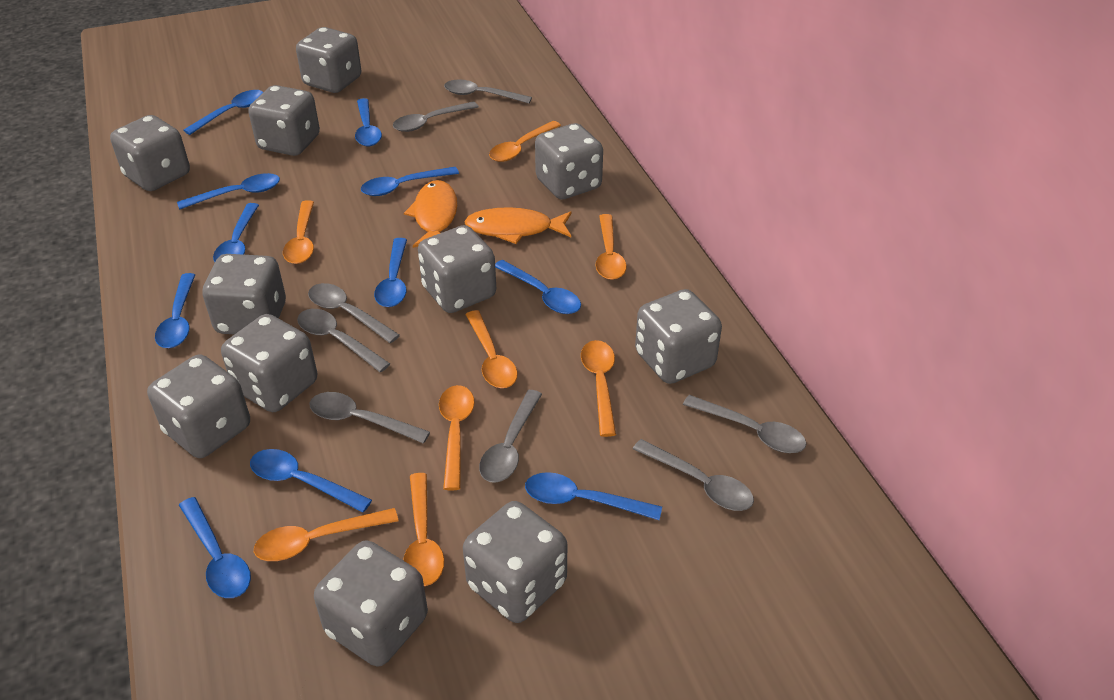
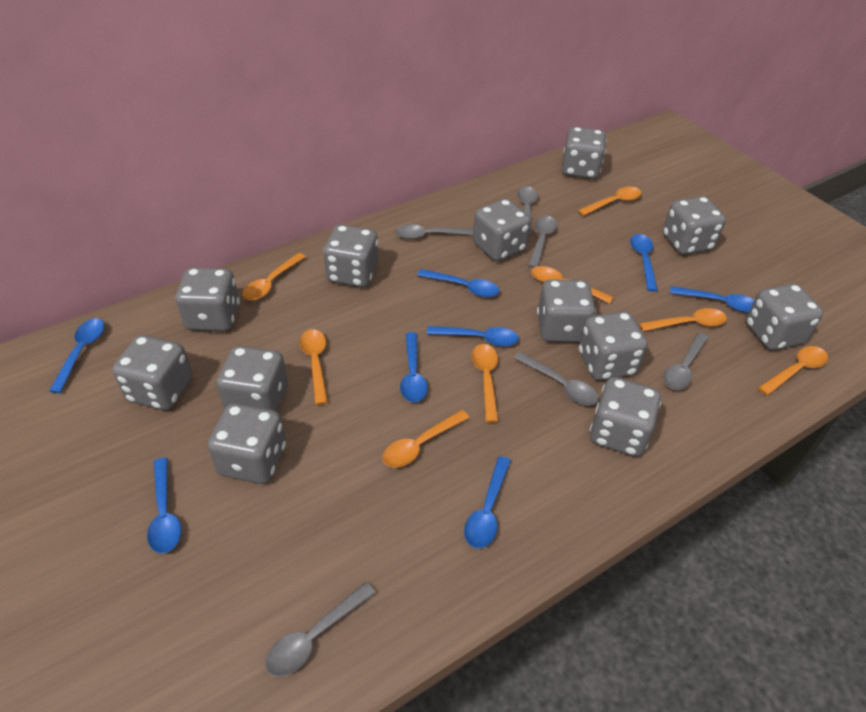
blue spoon: 11 -> 8
grey dice: 11 -> 12
grey spoon: 8 -> 6
orange fish: 2 -> 0

